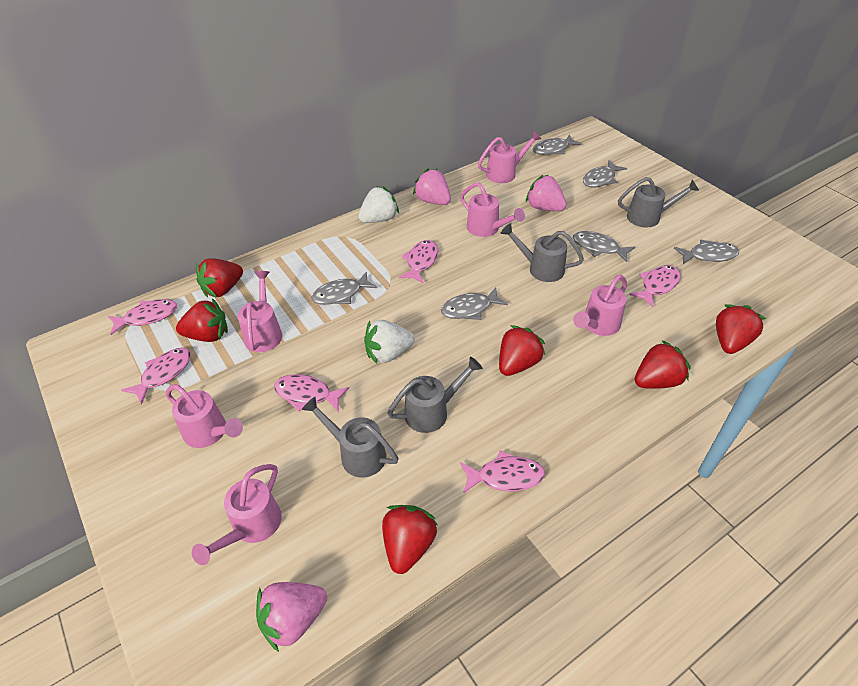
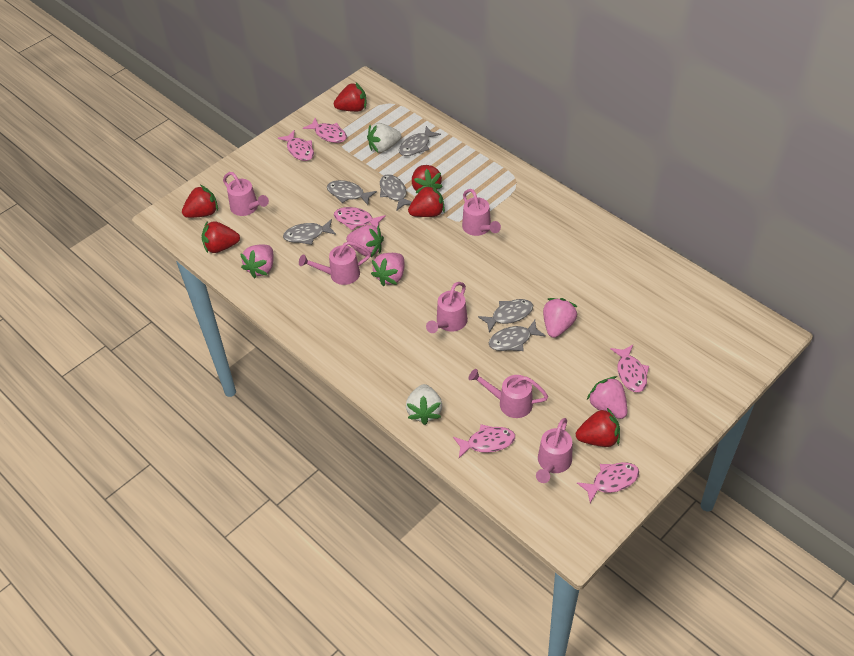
grey watering can: 4 -> 0
pink strawberry: 3 -> 5

